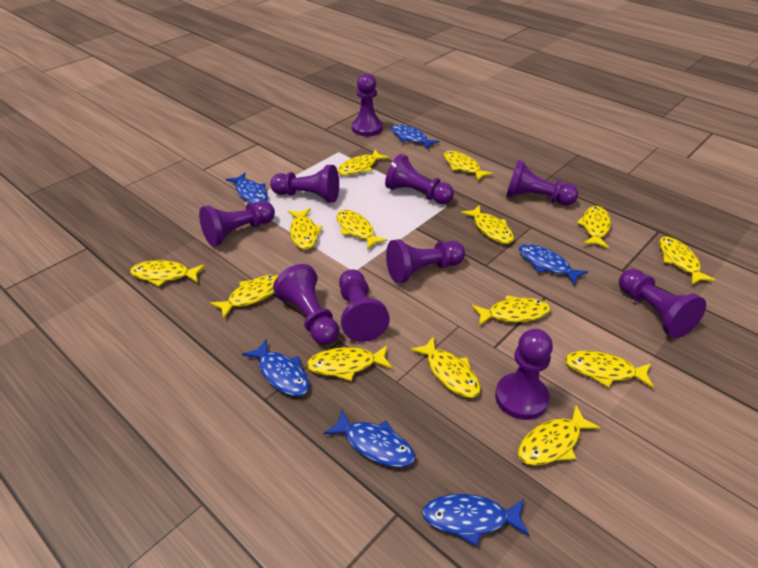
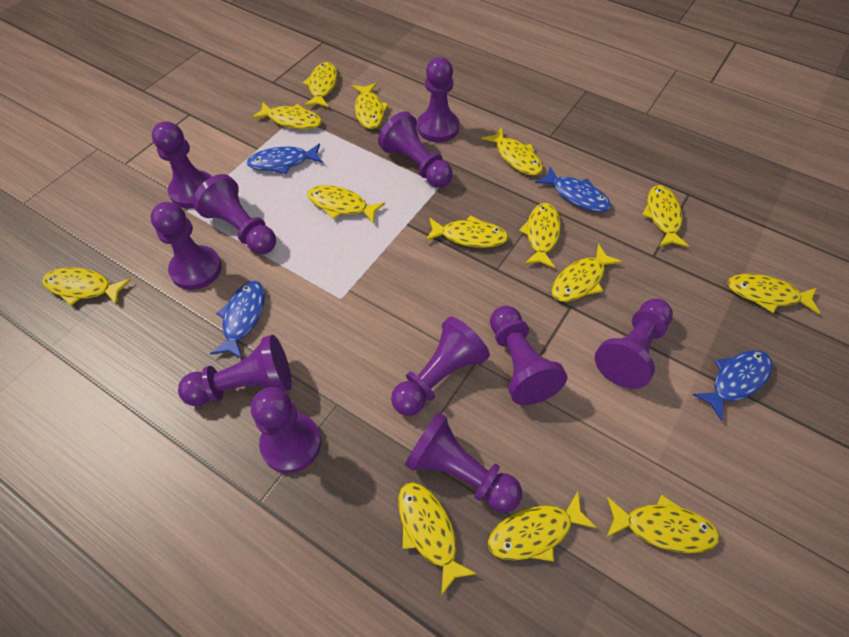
blue fish: 6 -> 4
purple pawn: 10 -> 11

